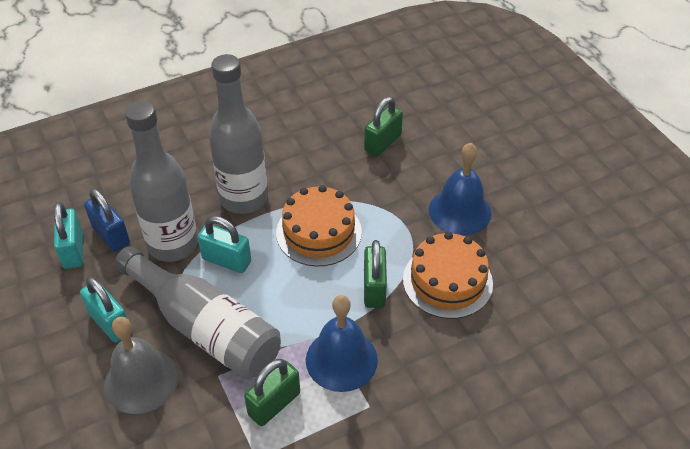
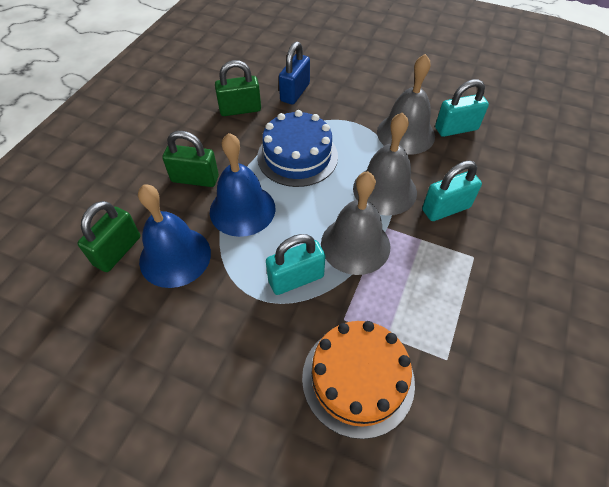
blue cake: 0 -> 1
grey bell: 1 -> 3
grey bottle: 3 -> 0
orange cake: 2 -> 1

